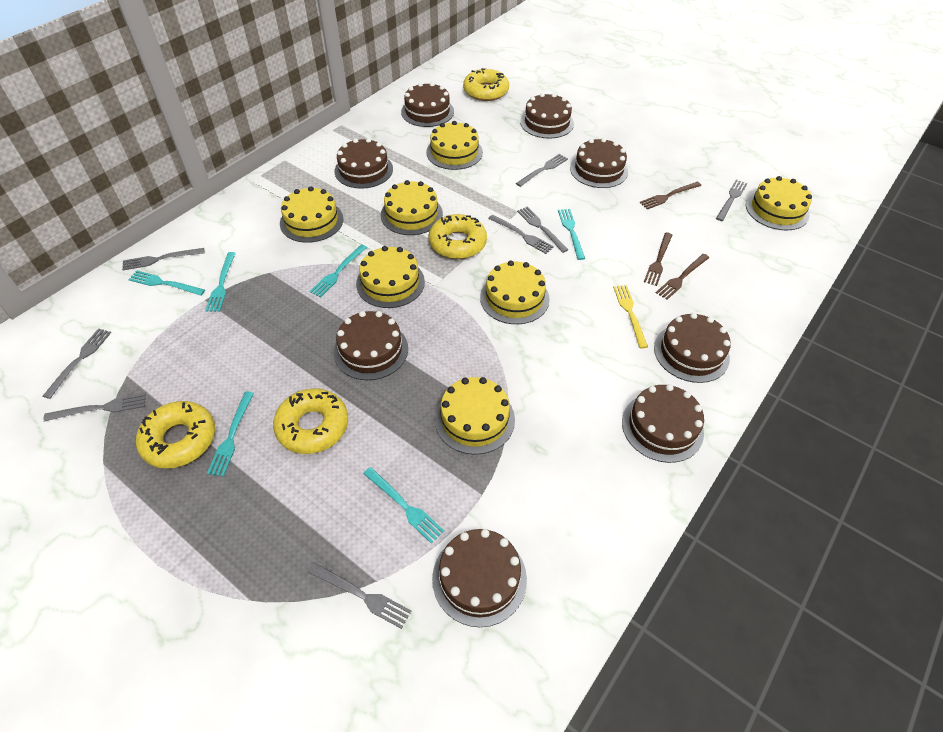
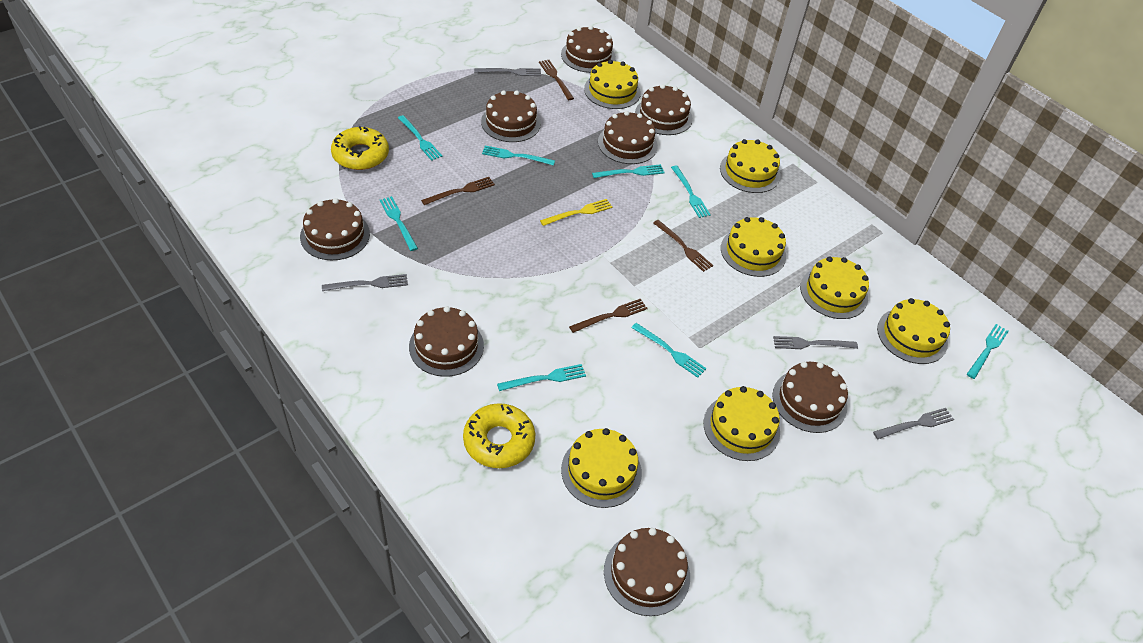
brown fork: 3 -> 4
grey fork: 8 -> 4
turquoise fork: 6 -> 8
yellow donut: 4 -> 2

